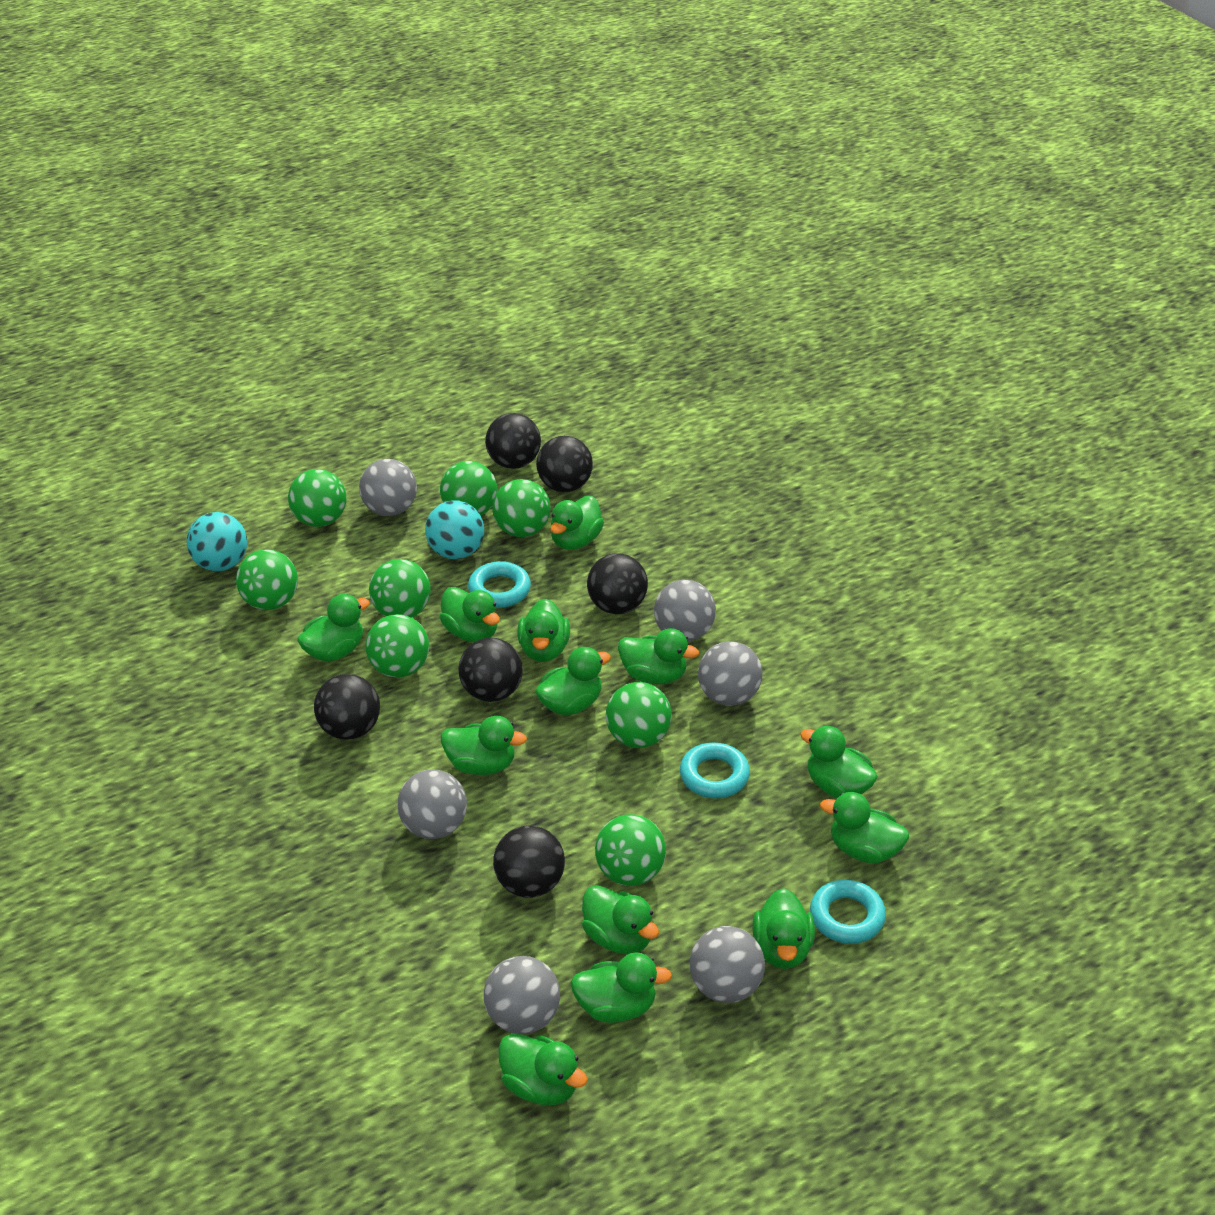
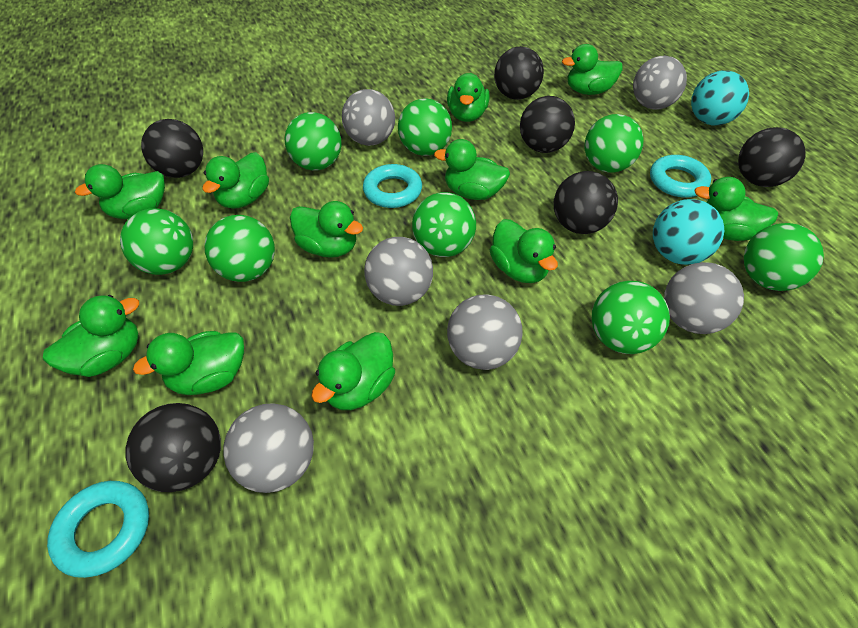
green duck: 13 -> 11

